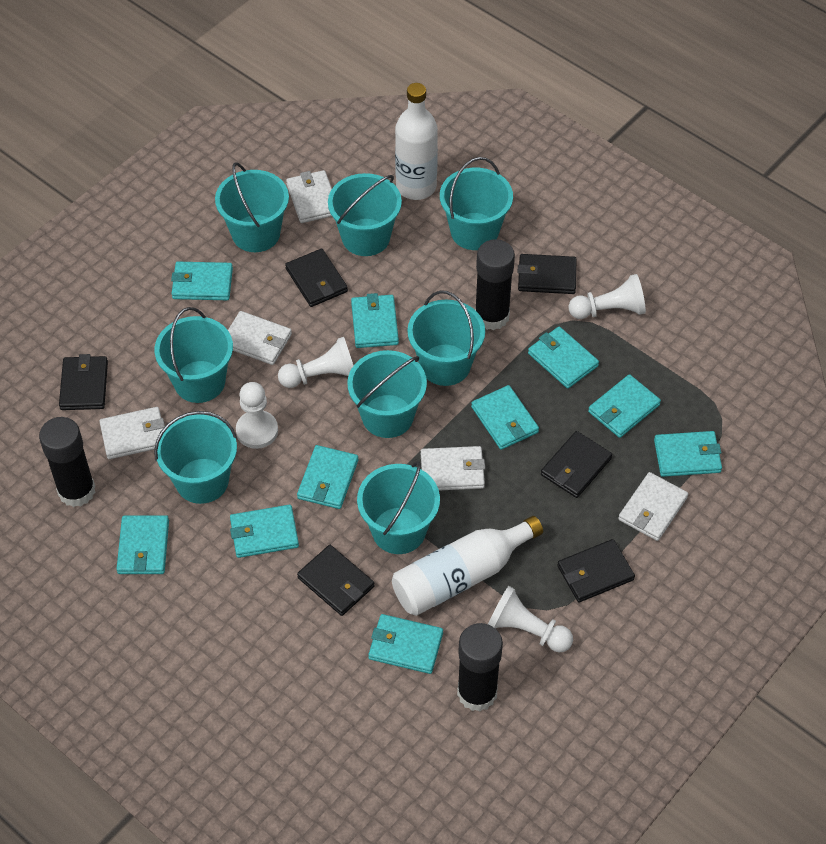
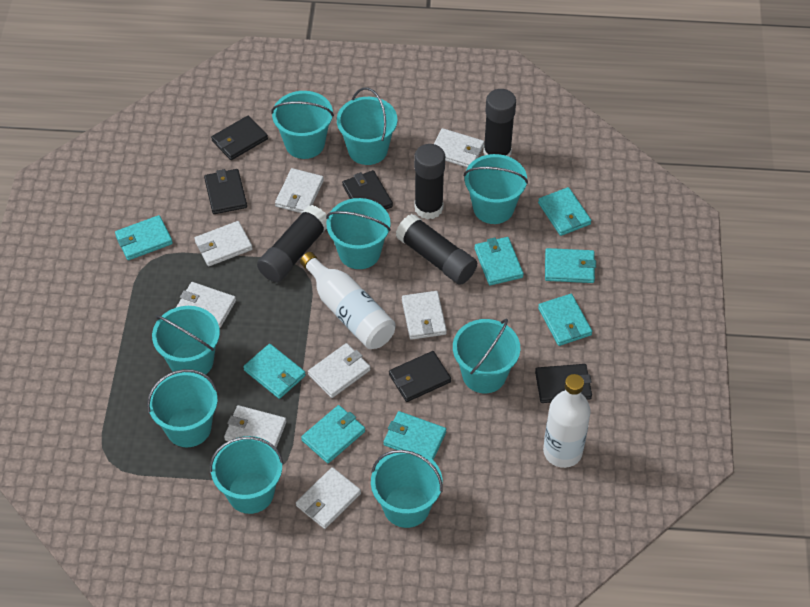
black glue stick: 3 -> 4
black wallet: 6 -> 5
turquoise bucket: 8 -> 9
turquoise wallet: 10 -> 8
white pawn: 4 -> 0
white wallet: 5 -> 8

